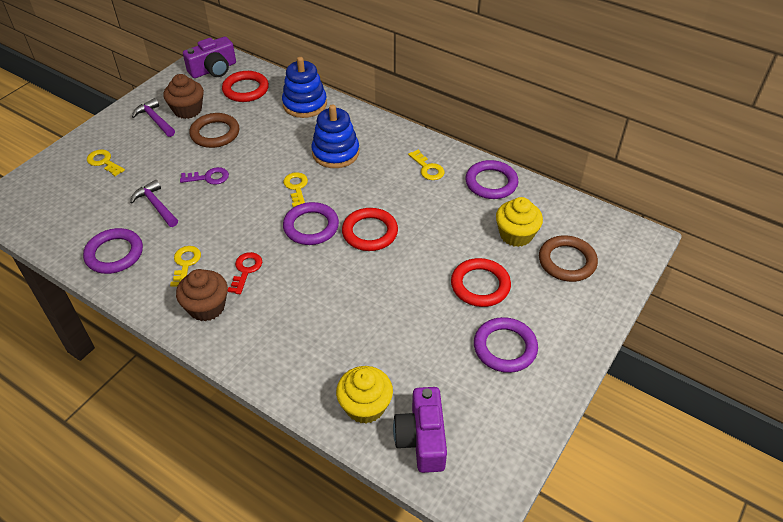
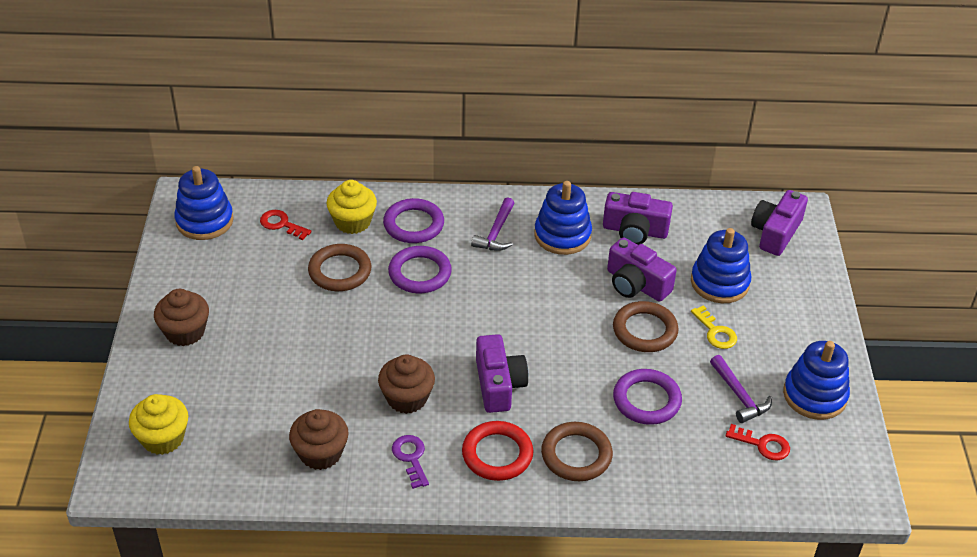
blue stacking toy: 2 -> 4
brown cupcake: 2 -> 3
brown ring: 2 -> 3
purple camera: 2 -> 4
purple ring: 4 -> 3
red key: 1 -> 2
red ring: 3 -> 1
yellow key: 4 -> 1

